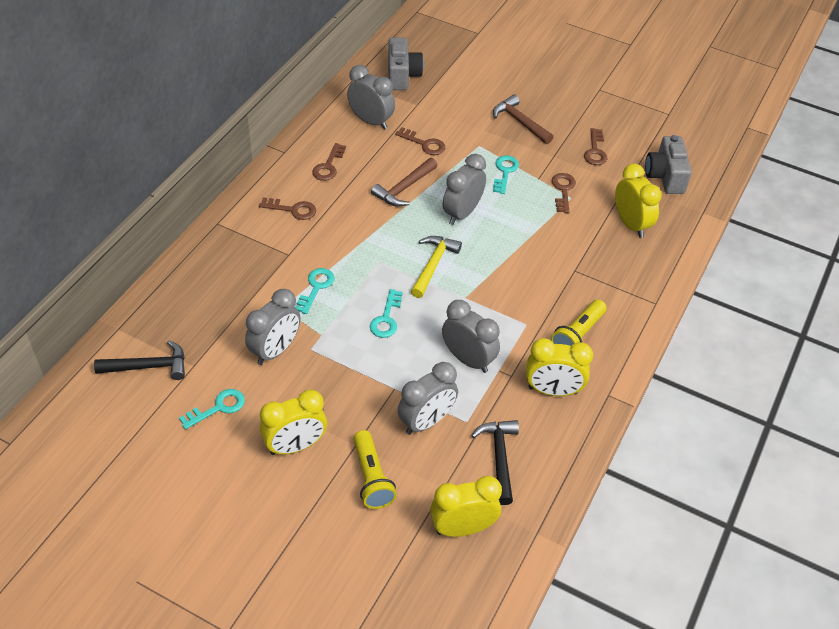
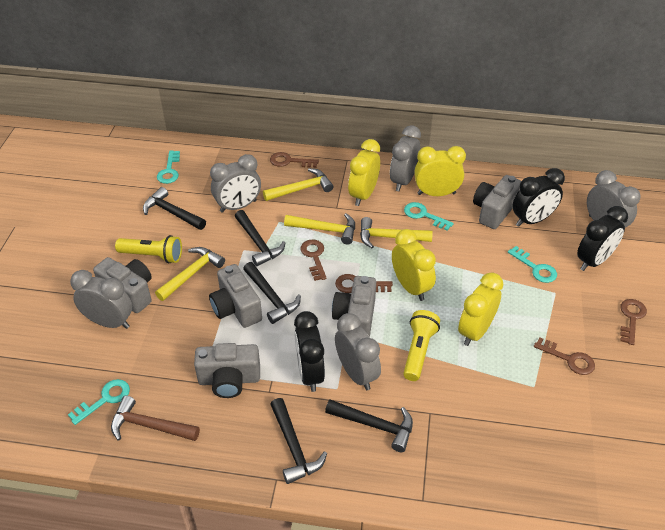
black clock: 0 -> 3
black hammer: 2 -> 5
brown hammer: 2 -> 1
grey camera: 2 -> 5
yellow hammer: 1 -> 4

